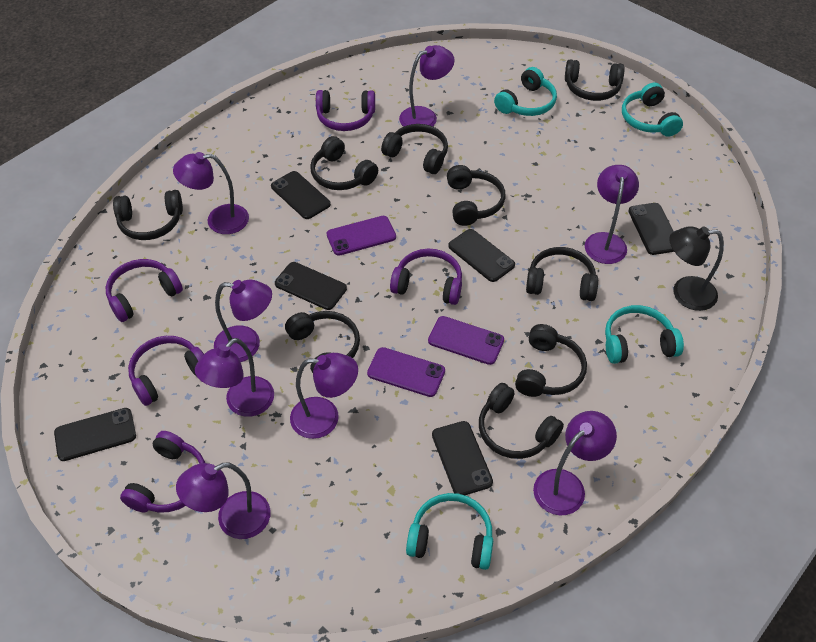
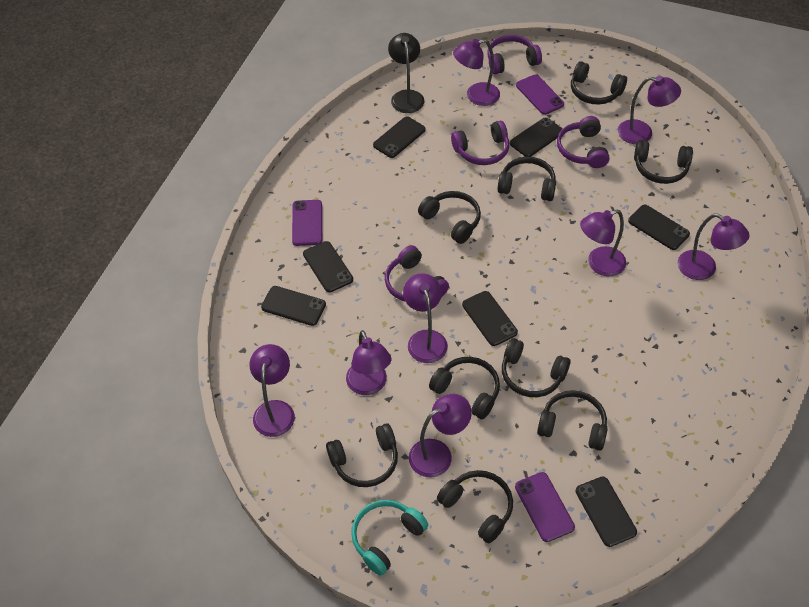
black phone: 6 -> 7
purple headphones: 5 -> 4
turquoise headphones: 4 -> 1

